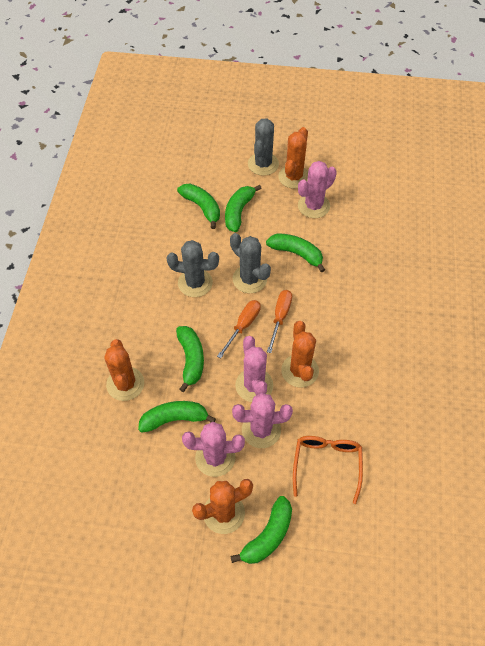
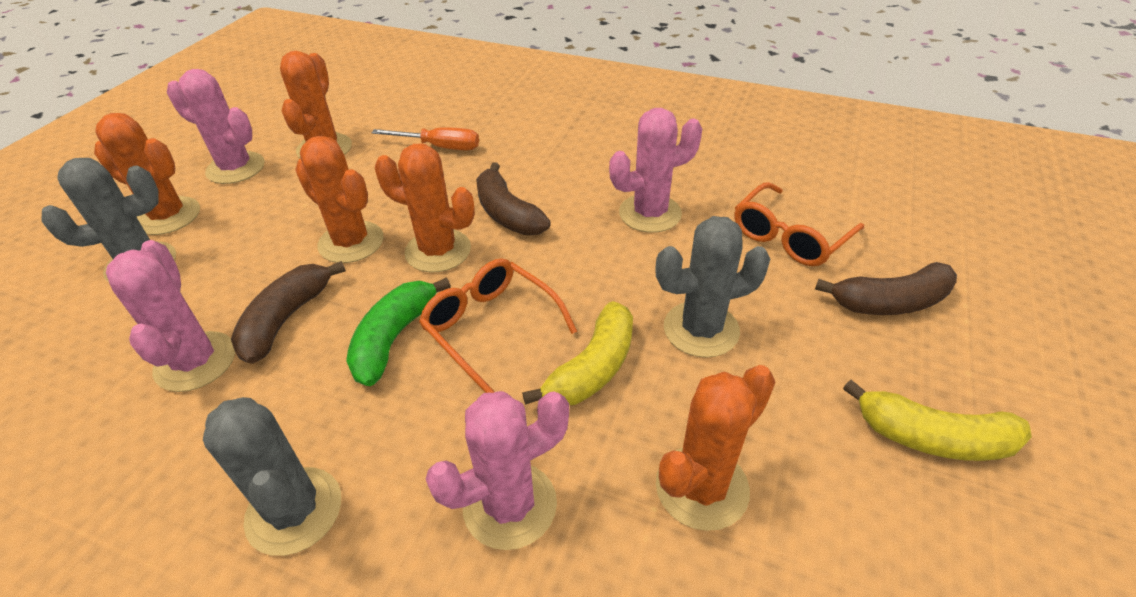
brown banana: 0 -> 3
green banana: 6 -> 1
orange cactus: 4 -> 5
orange glasses: 1 -> 2
orange screwdriver: 2 -> 1
yellow banana: 0 -> 2

